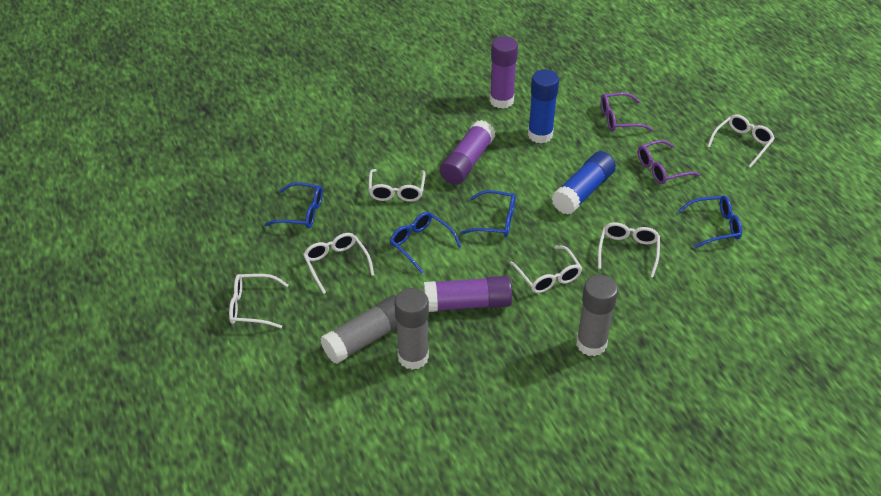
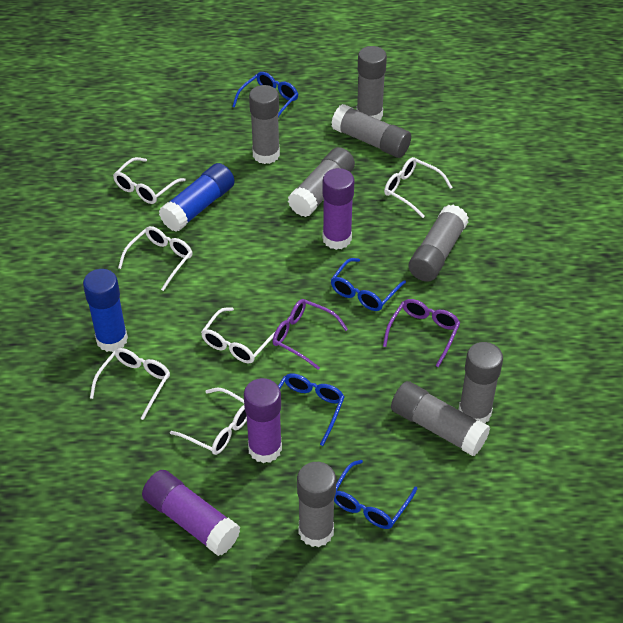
grey glue stick: 3 -> 8

